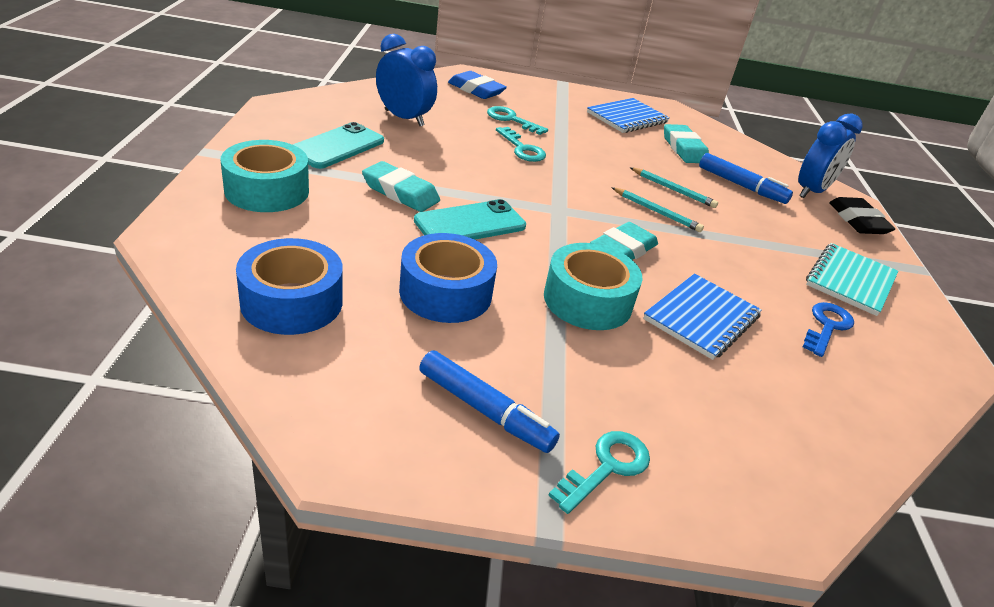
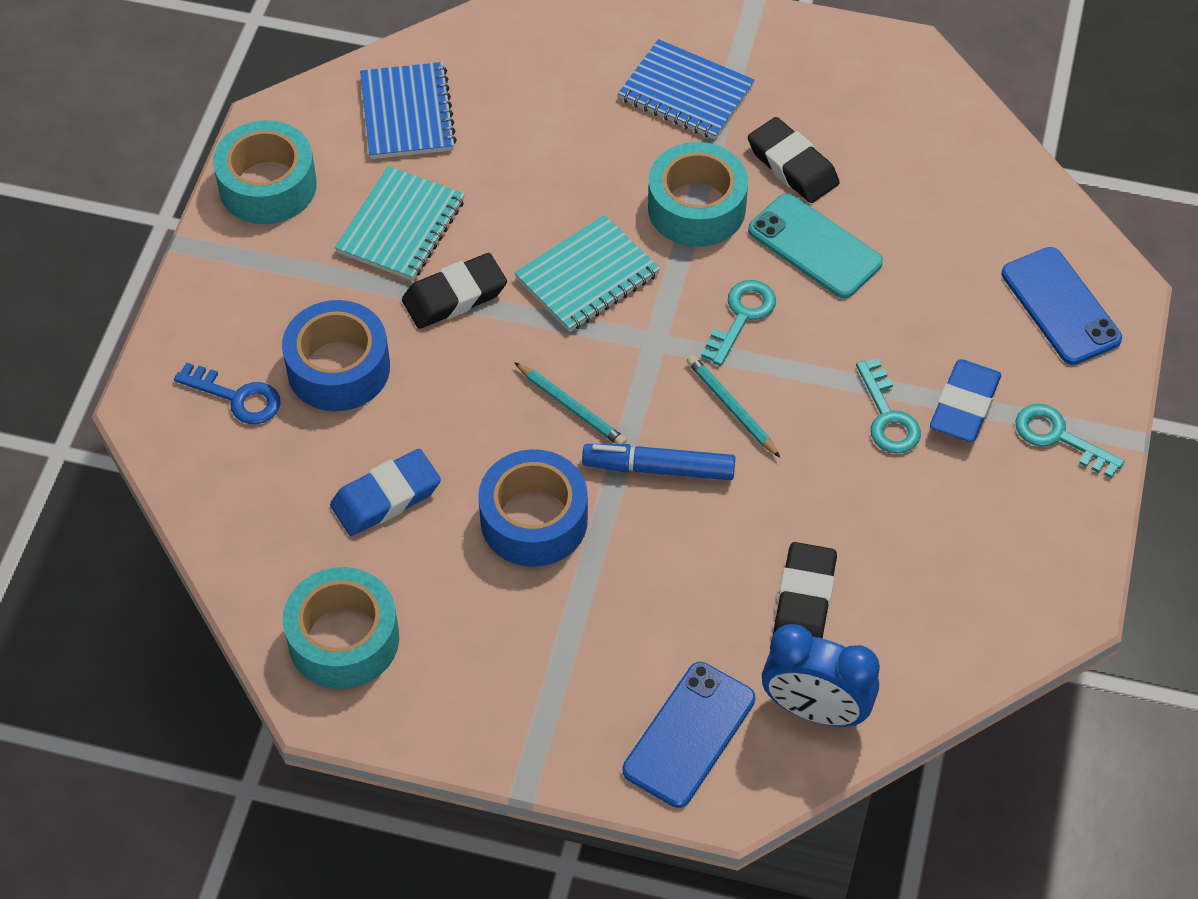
black eraser: 1 -> 3
blue clock: 2 -> 1
blue eraser: 1 -> 2
blue marker: 2 -> 1
blue phone: 0 -> 2
turquoise eraser: 3 -> 0
turquoise notebook: 1 -> 2
turquoise phone: 2 -> 1
turquoise tape: 2 -> 3

